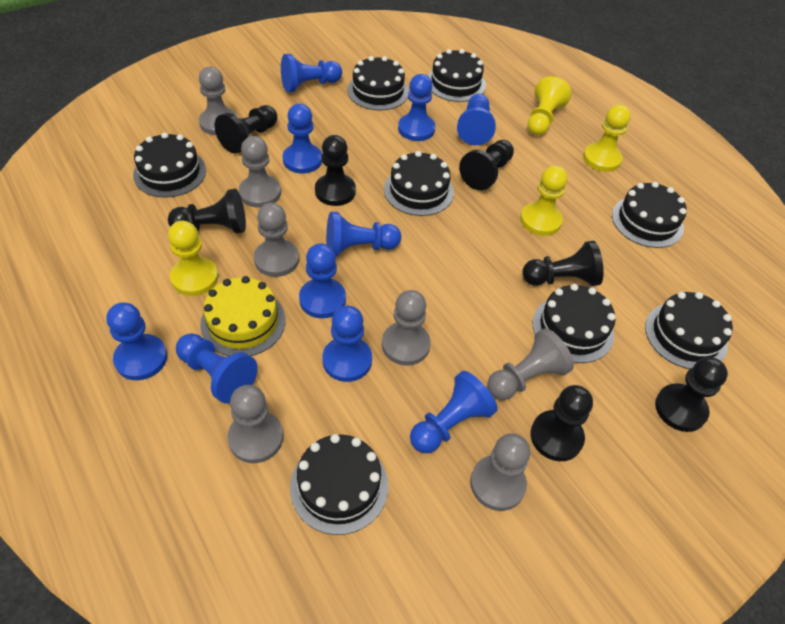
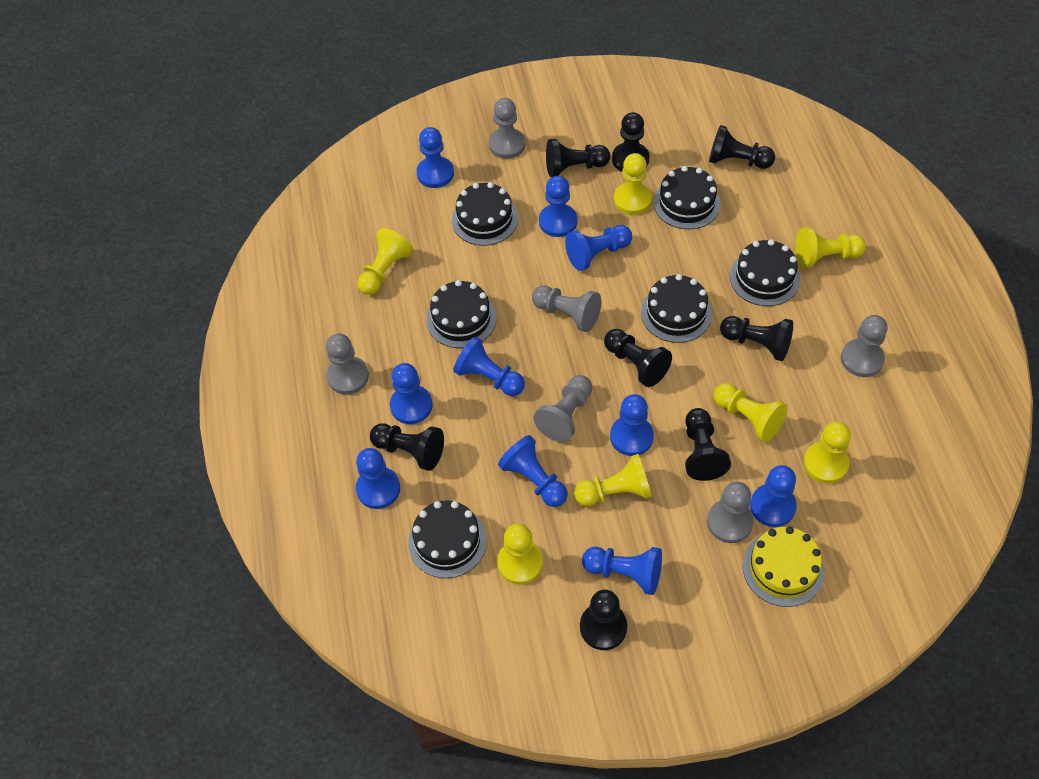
black cake: 8 -> 6
black pawn: 7 -> 8
grey pawn: 7 -> 6
yellow pawn: 4 -> 7

